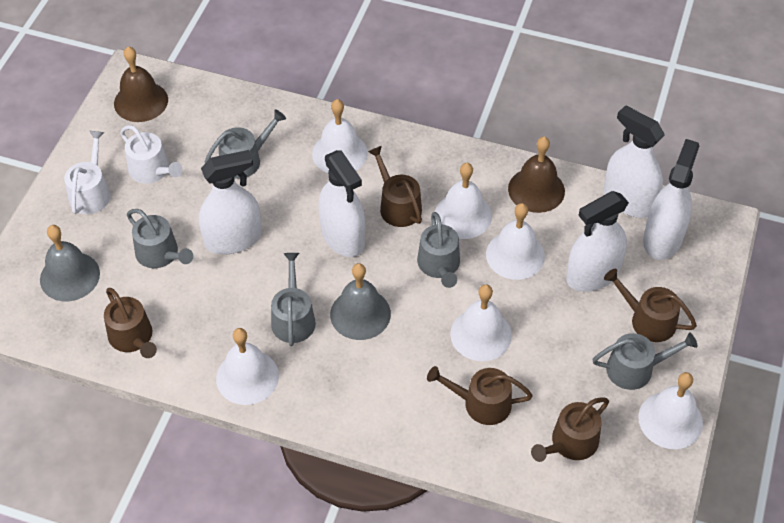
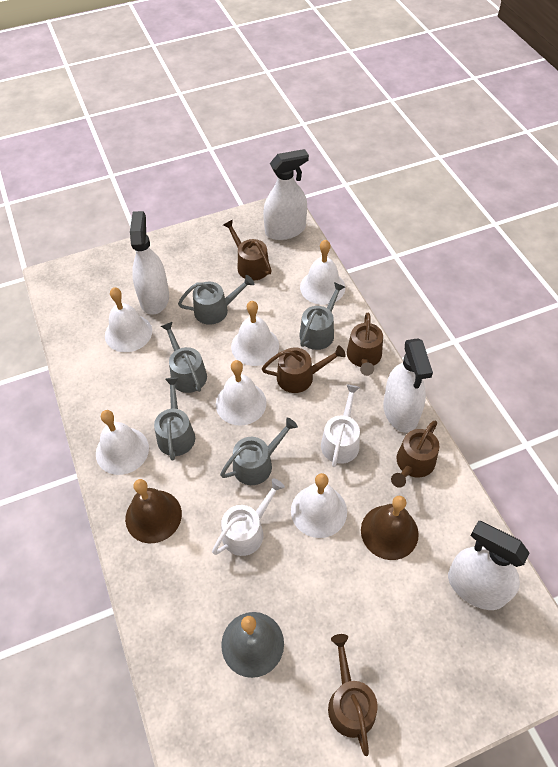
grey bell: 2 -> 1
white spray bottle: 5 -> 4

